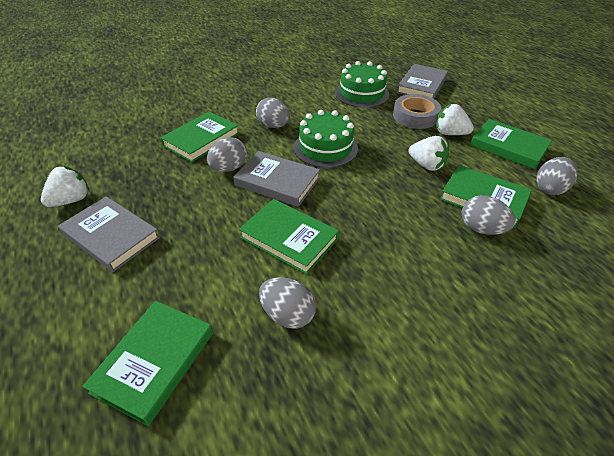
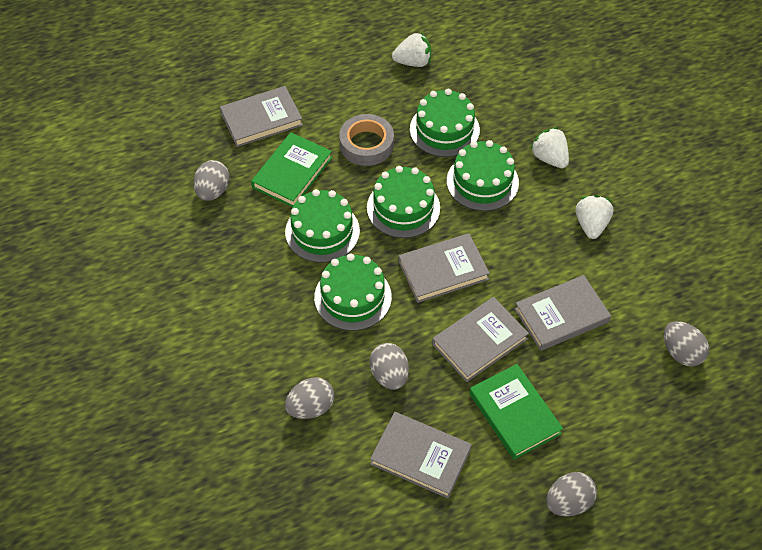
green book: 5 -> 2
green cake: 2 -> 5
grey book: 3 -> 5

